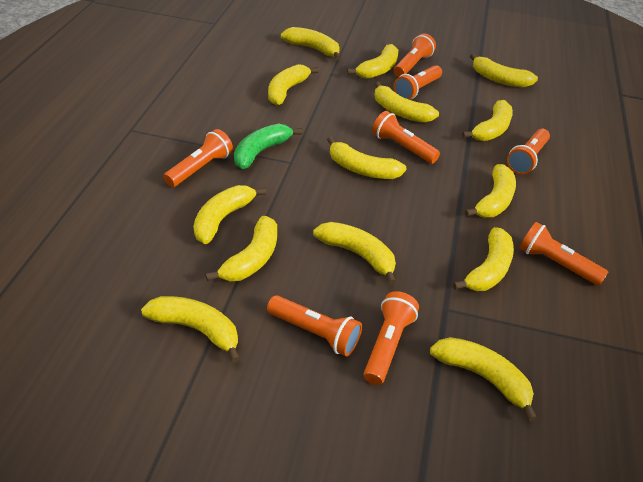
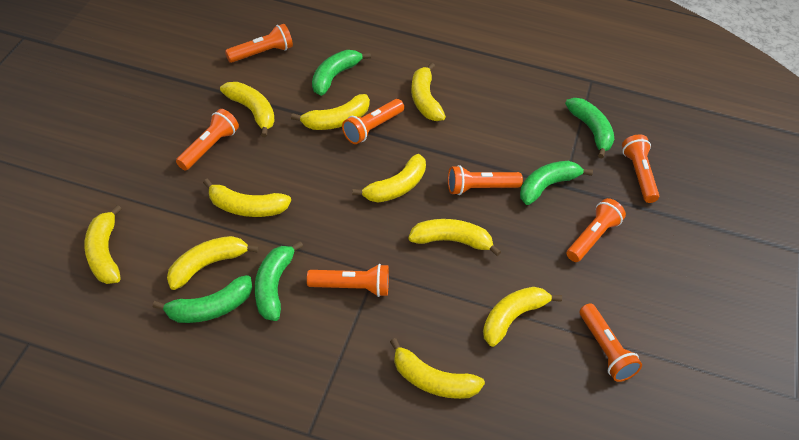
green banana: 1 -> 5
yellow banana: 14 -> 10

